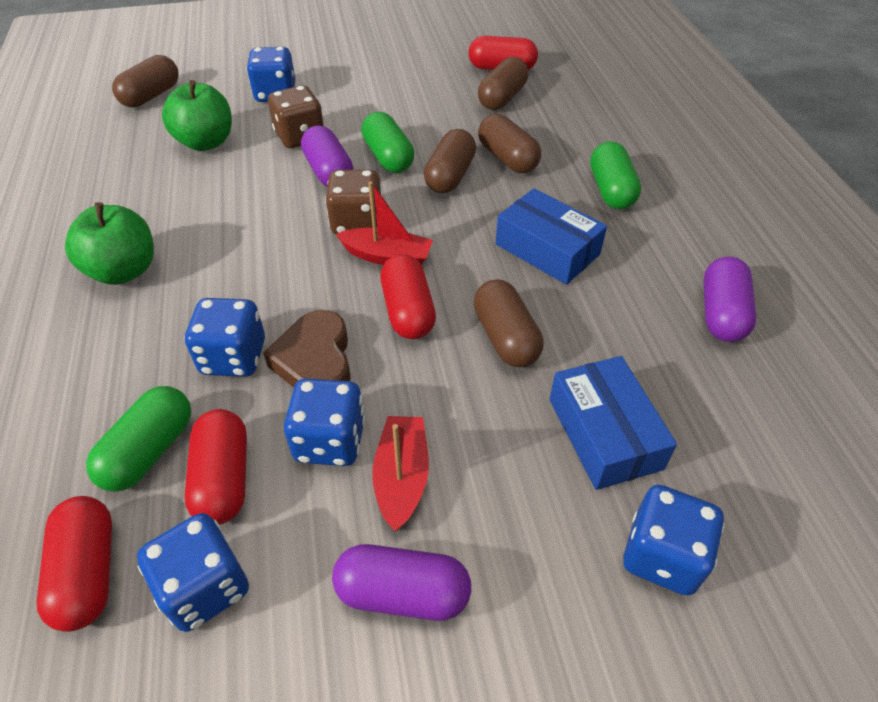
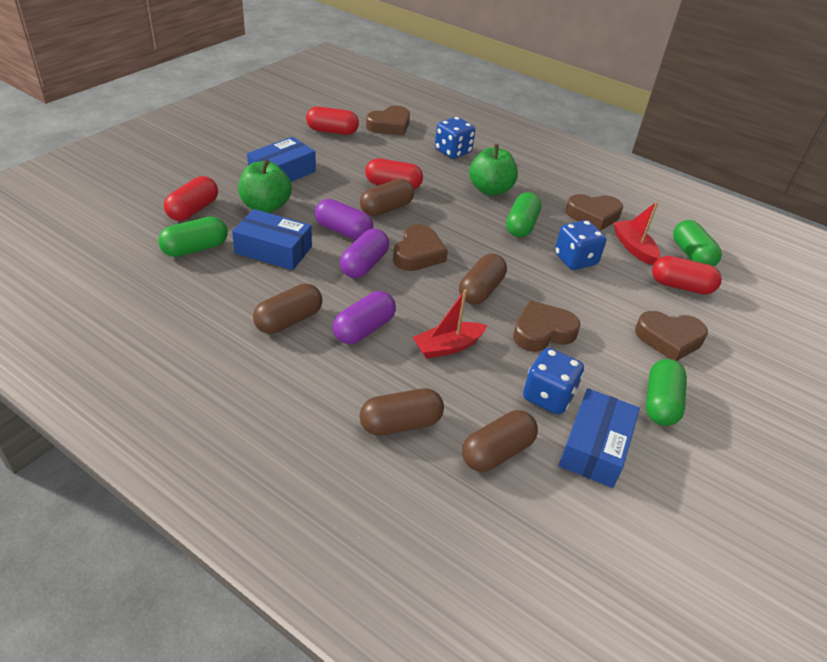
blue box: 2 -> 3
blue dice: 5 -> 3
brown dice: 2 -> 0
brown heart: 1 -> 5
green capsule: 3 -> 4

